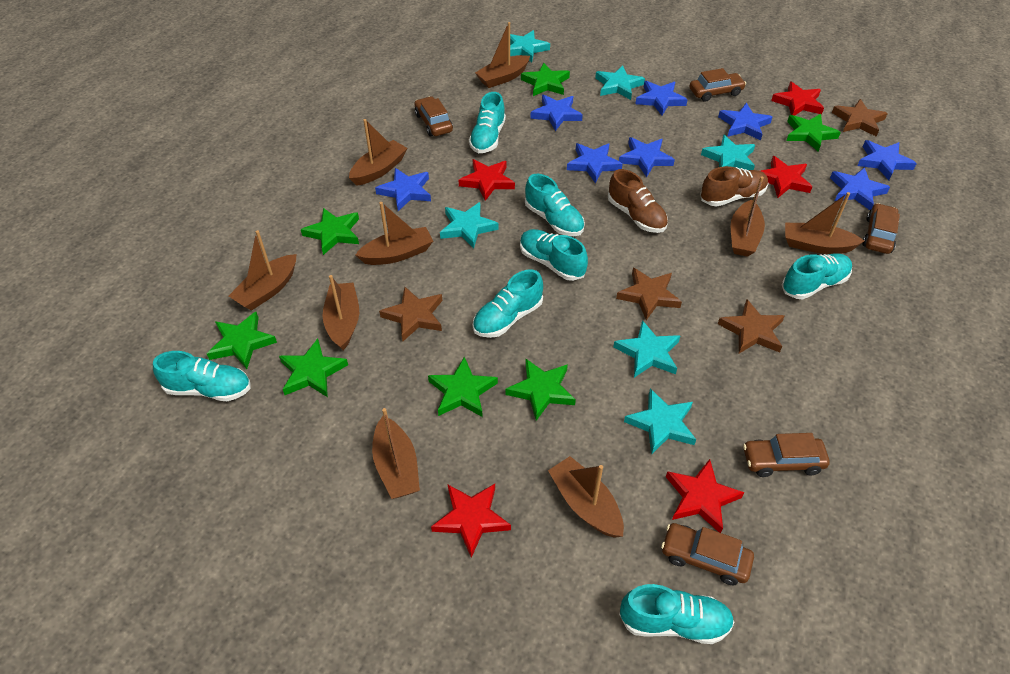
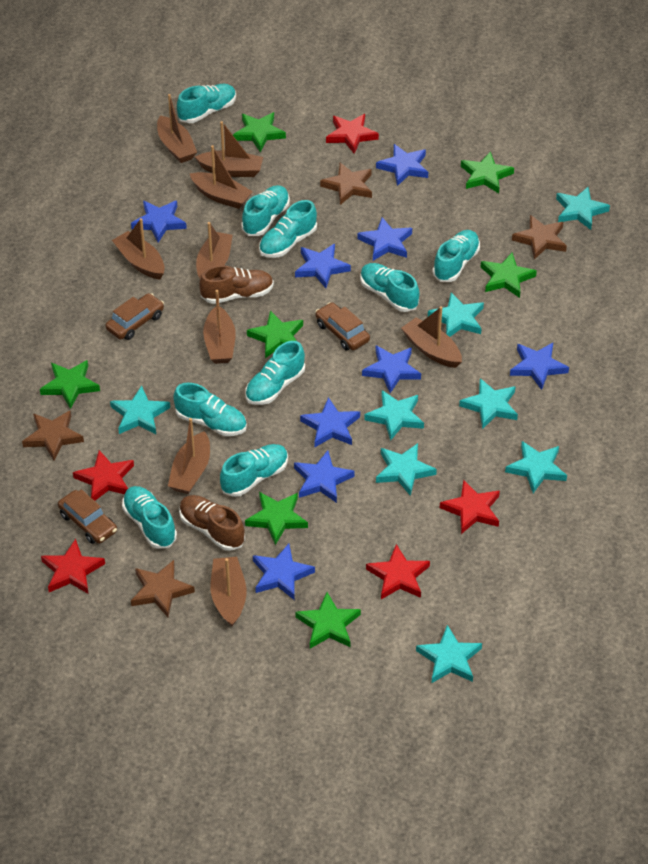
blue star: 8 -> 9
brown car: 5 -> 3
turquoise shoe: 7 -> 9
turquoise star: 6 -> 8

